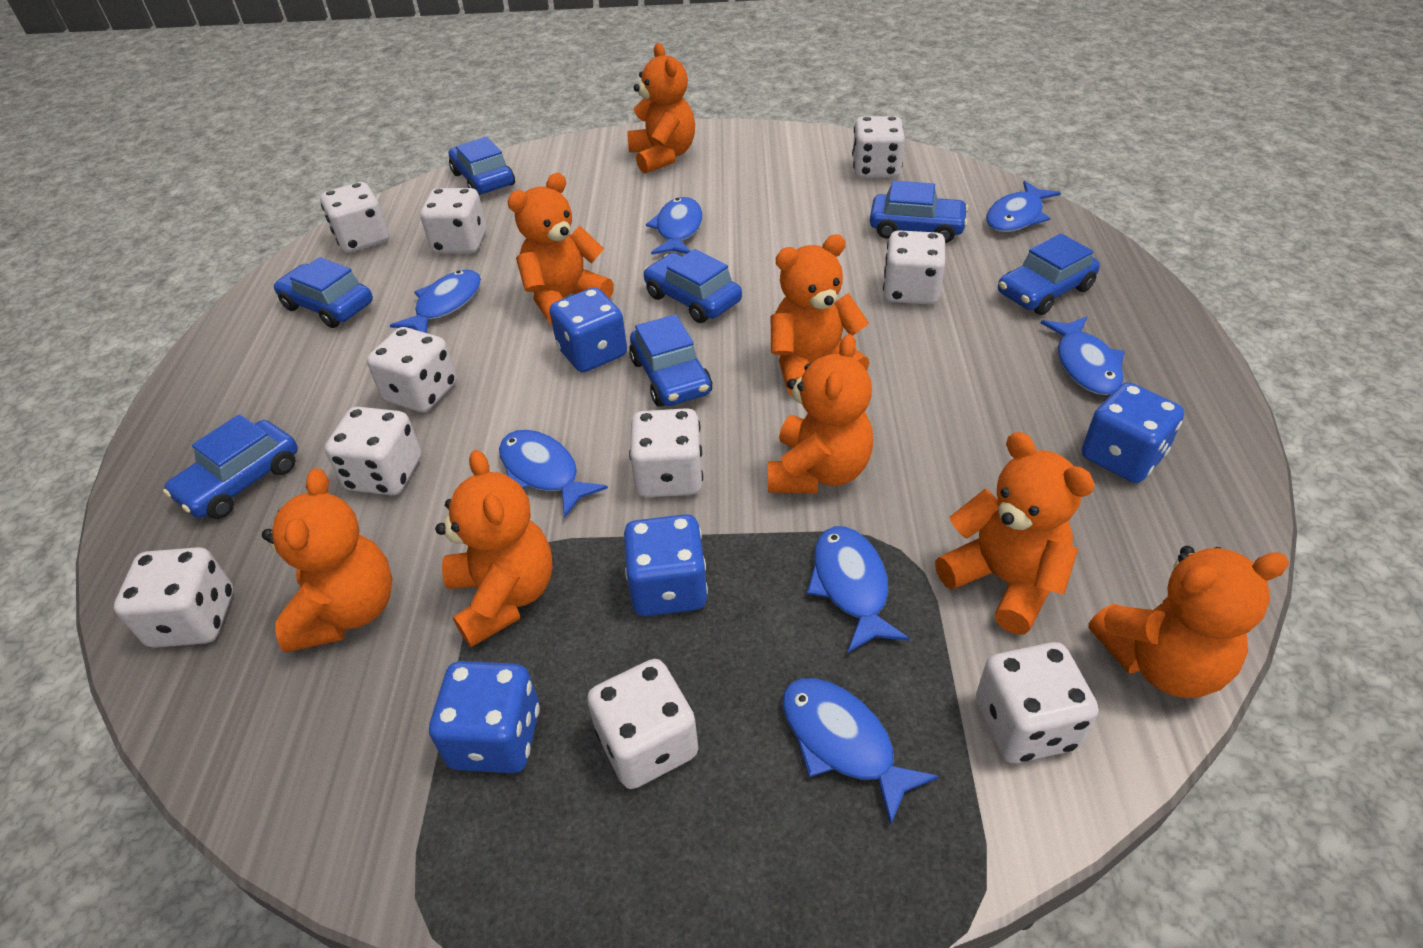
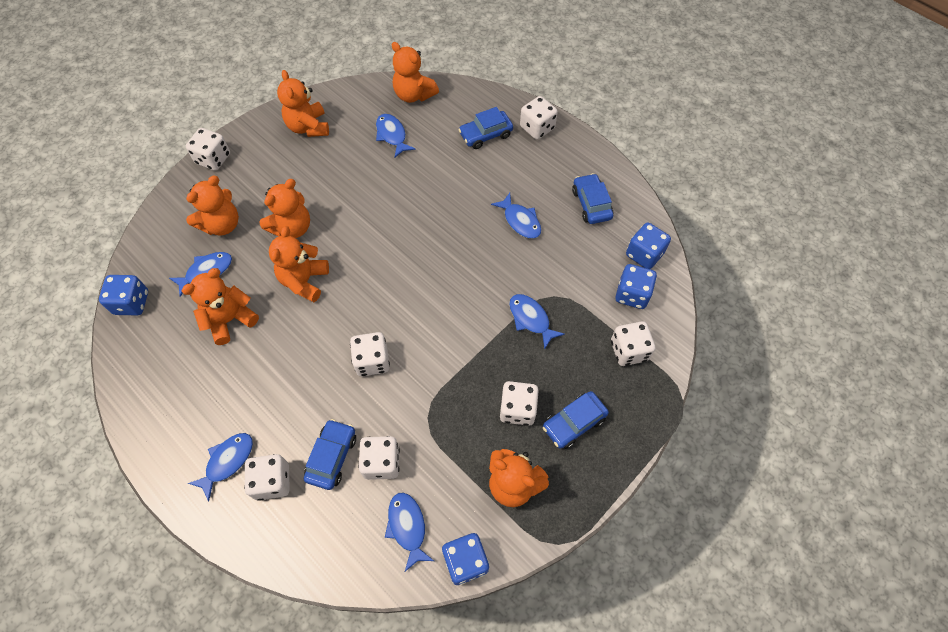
blue car: 7 -> 4
blue fish: 7 -> 6
orange teddy bear: 8 -> 7
white dice: 10 -> 7

